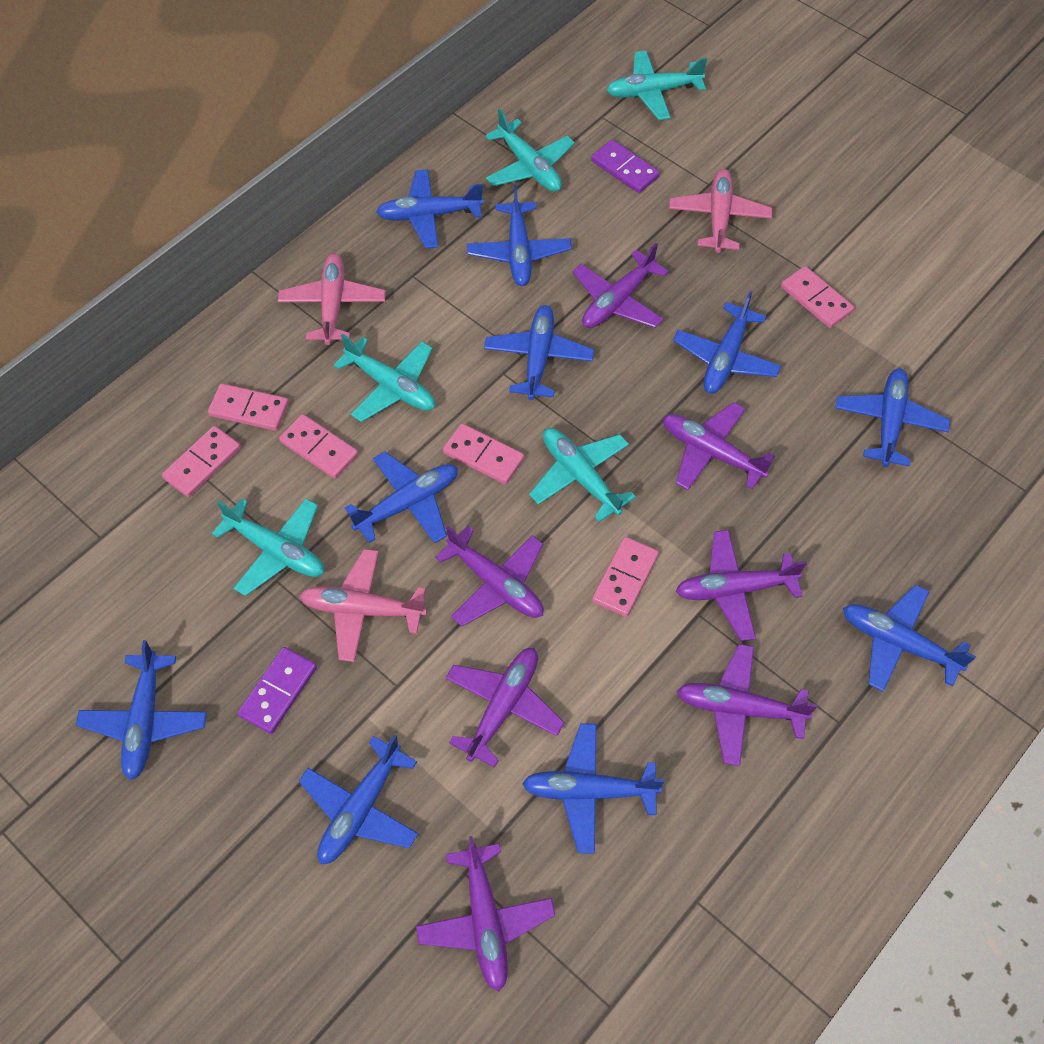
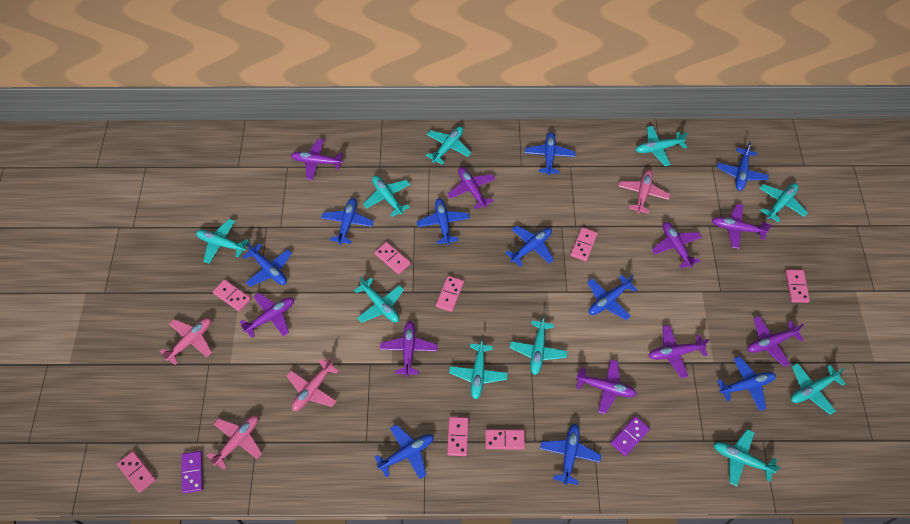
pink domino: 6 -> 8
pink plane: 3 -> 4
purple plane: 7 -> 9
turquoise plane: 5 -> 10

